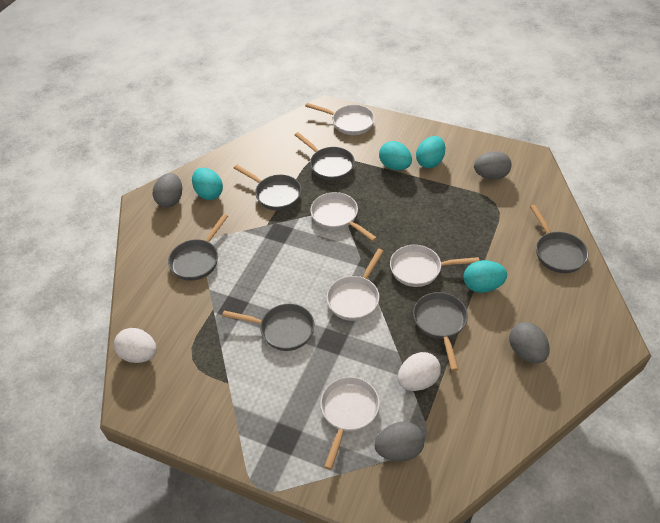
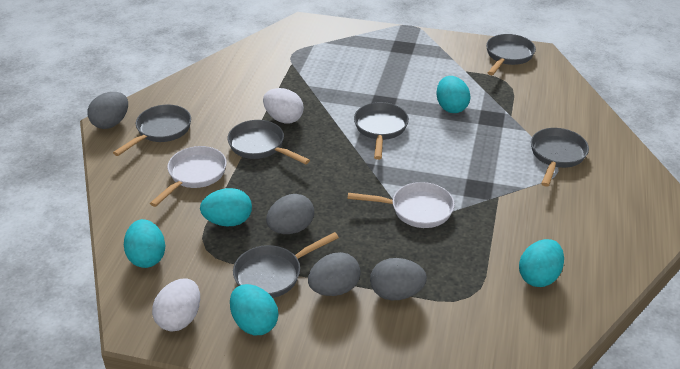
turquoise egg: 4 -> 5
white pan: 5 -> 2

